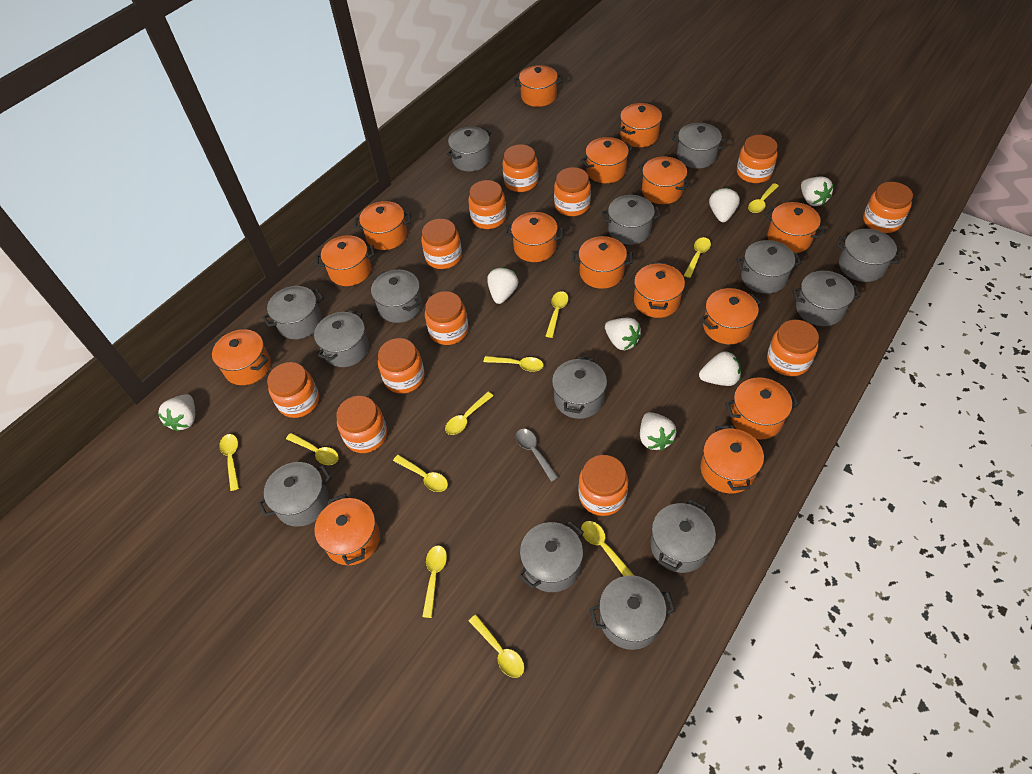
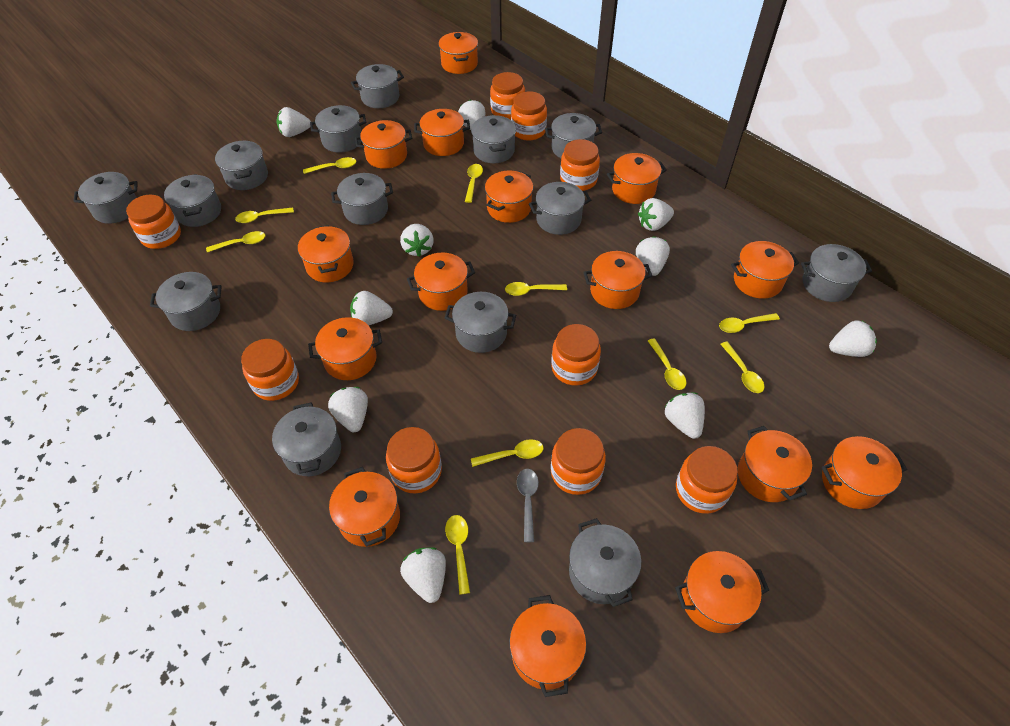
orange jar: 12 -> 9
white strawberry: 7 -> 10
yellow spoon: 11 -> 10

